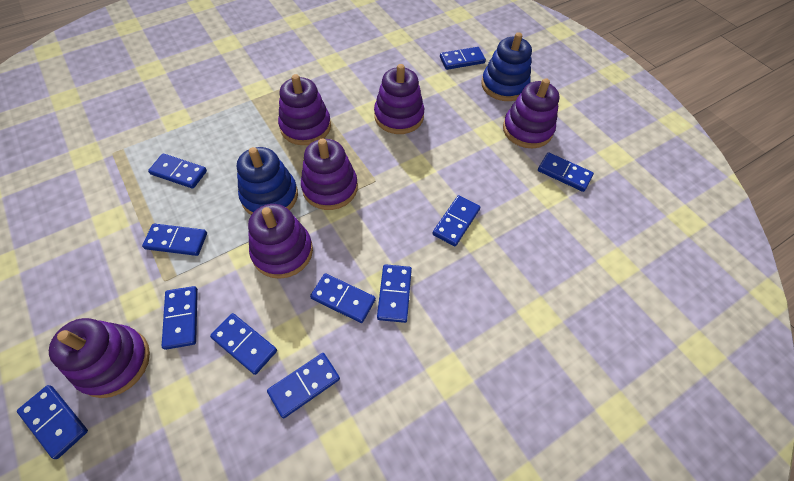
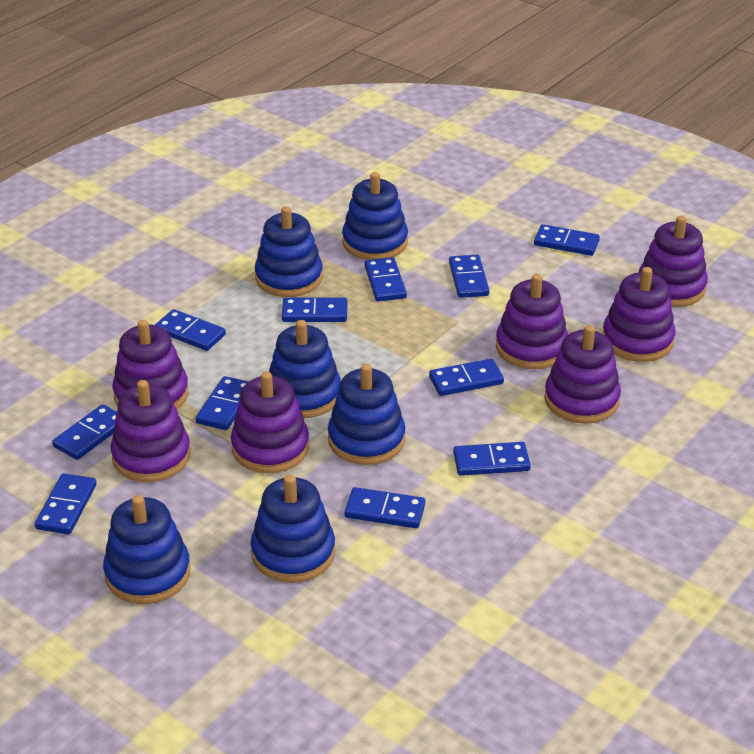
blue stacking toy: 2 -> 6
purple stacking toy: 6 -> 7

